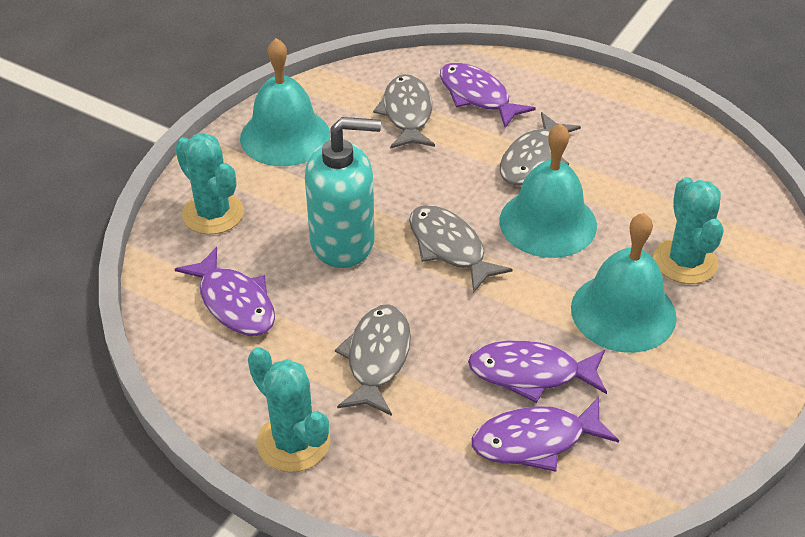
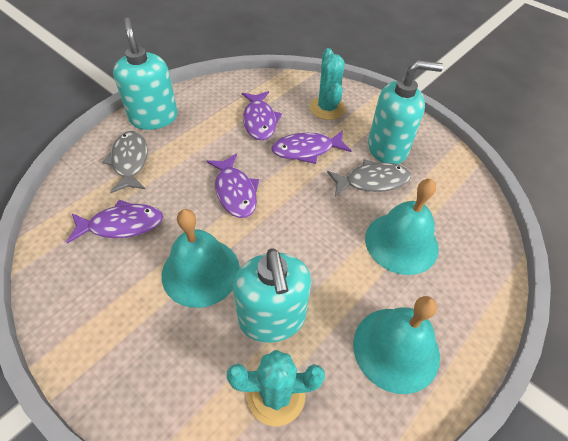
grey fish: 4 -> 2
turquoise cactus: 3 -> 2
turquoise soap dispenser: 1 -> 3

